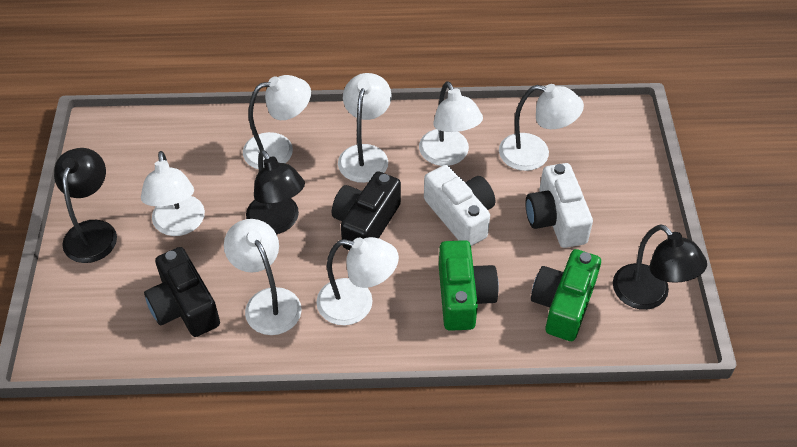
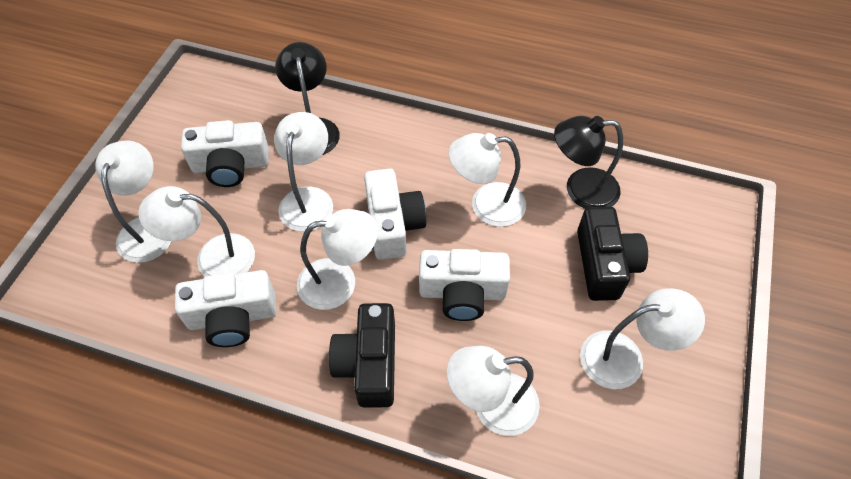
black lamp: 3 -> 2
green camera: 2 -> 0
white camera: 2 -> 4

